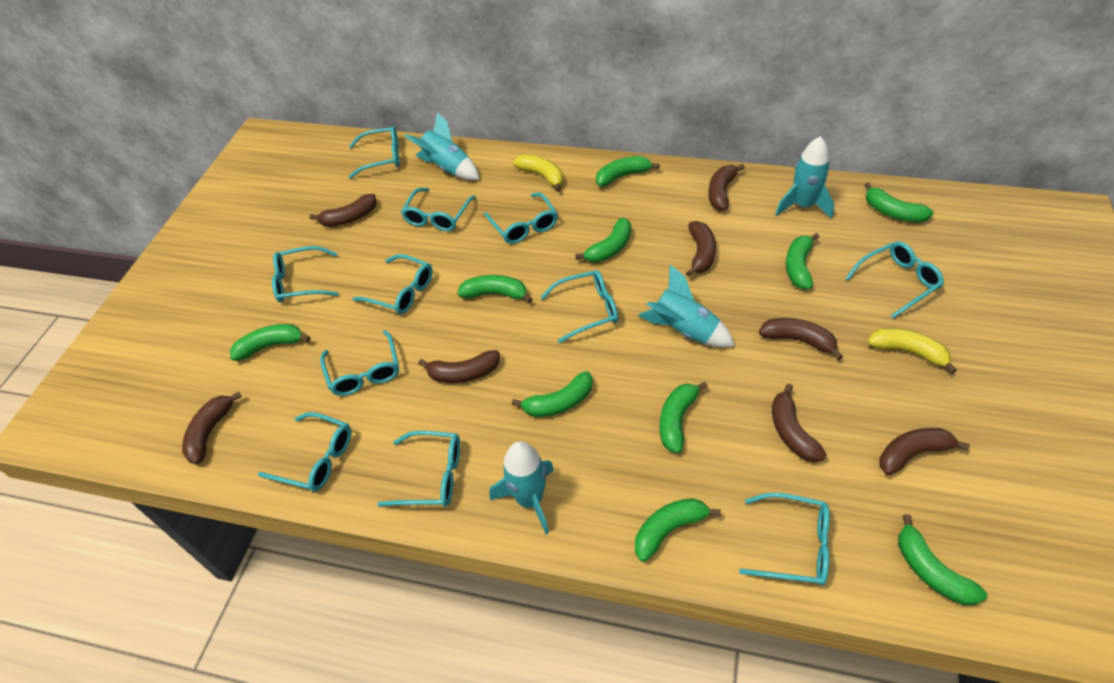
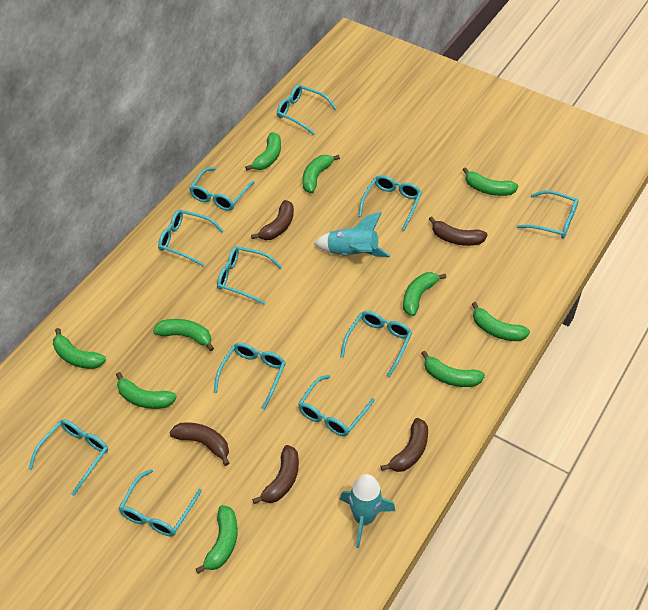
brown banana: 8 -> 5
turquoise rocket: 4 -> 2
yellow banana: 2 -> 0

